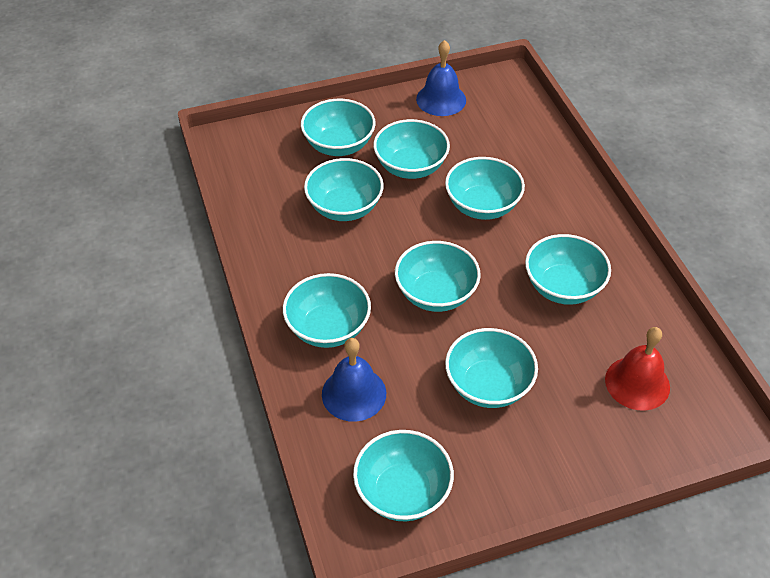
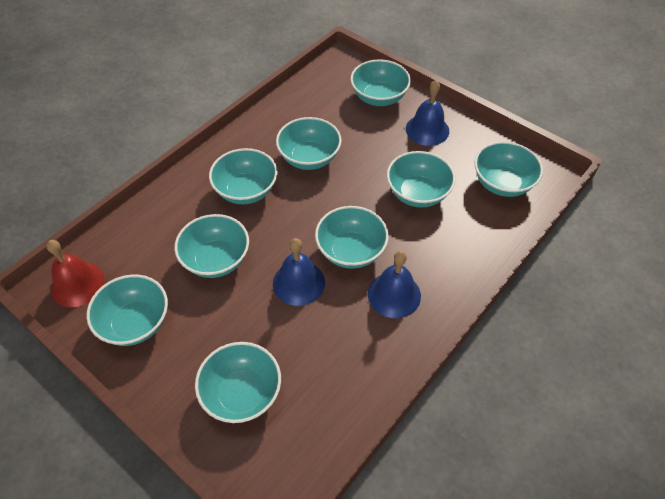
blue bell: 2 -> 3

